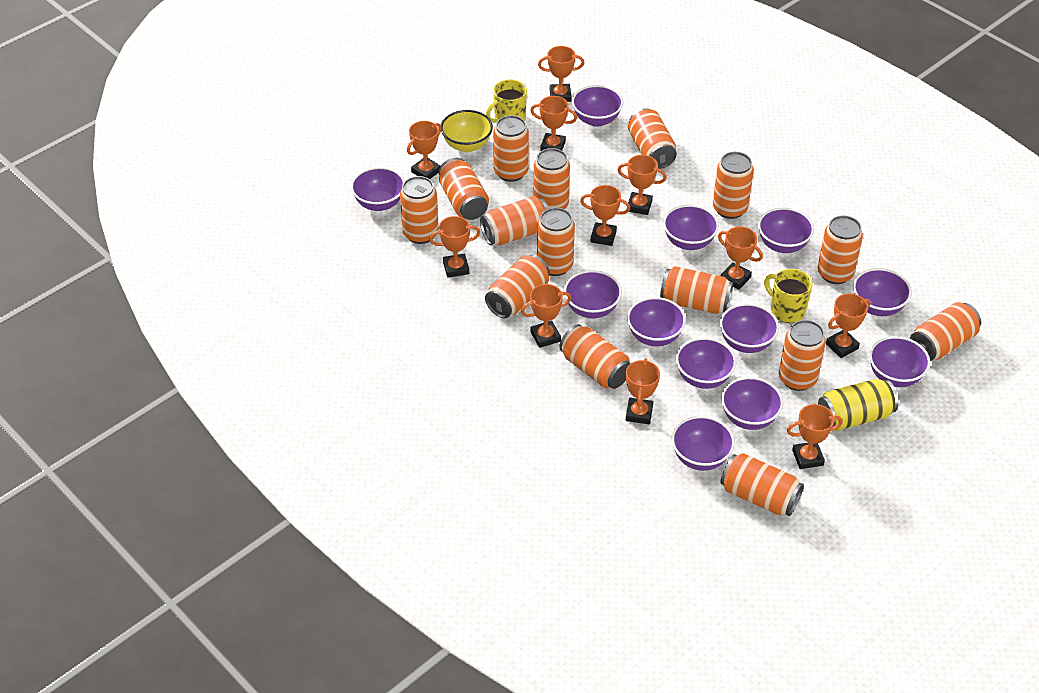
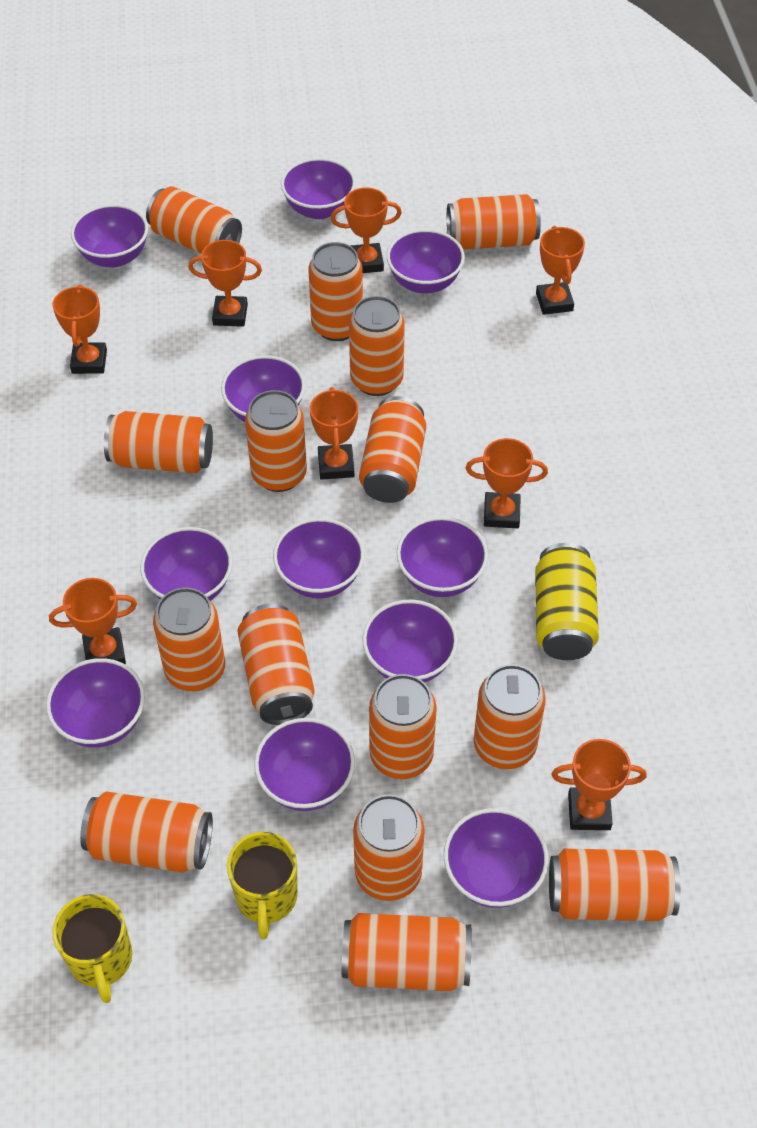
orange trophy: 11 -> 8
purple bowl: 12 -> 11
yellow bowl: 1 -> 0

